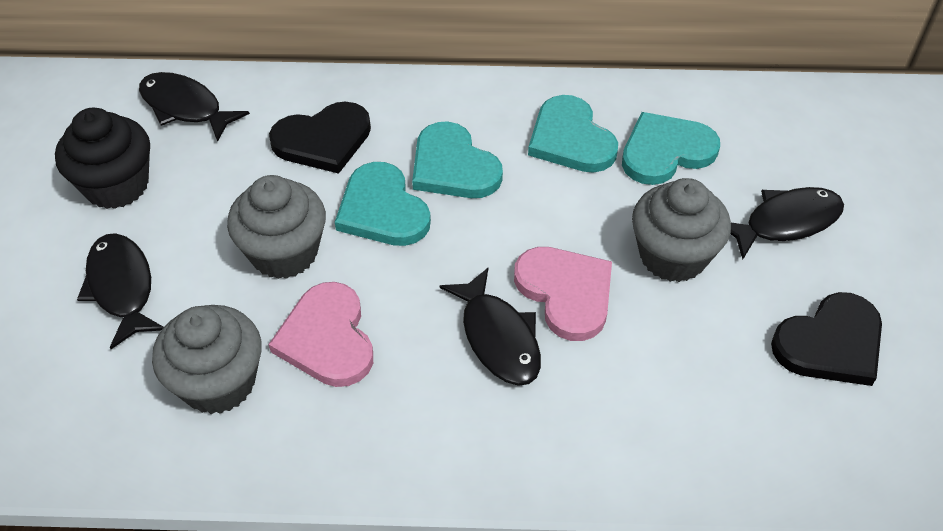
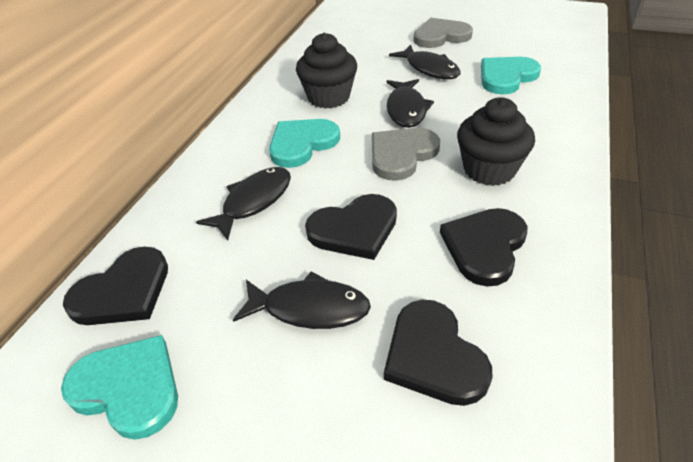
black cupcake: 1 -> 2
black heart: 2 -> 4
grey cupcake: 3 -> 0
grey heart: 0 -> 2
pink heart: 2 -> 0
turquoise heart: 4 -> 3

